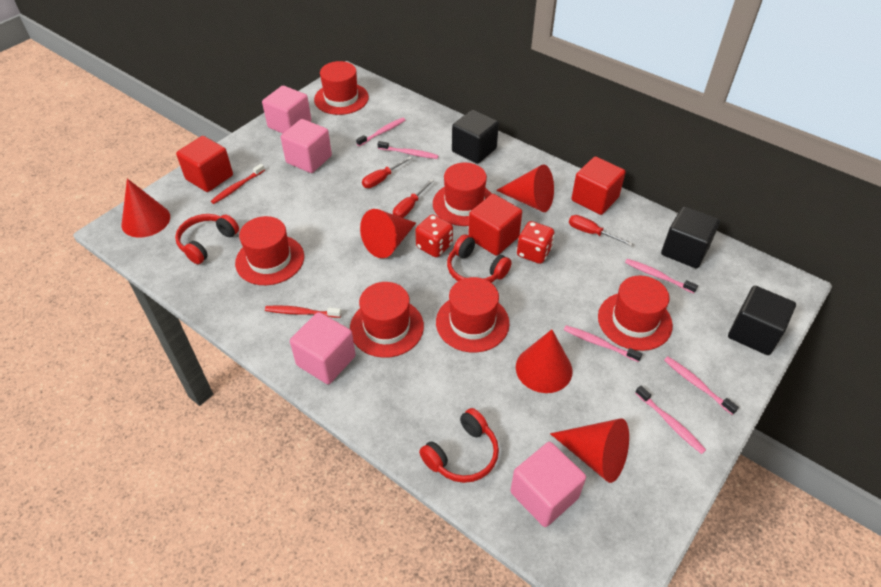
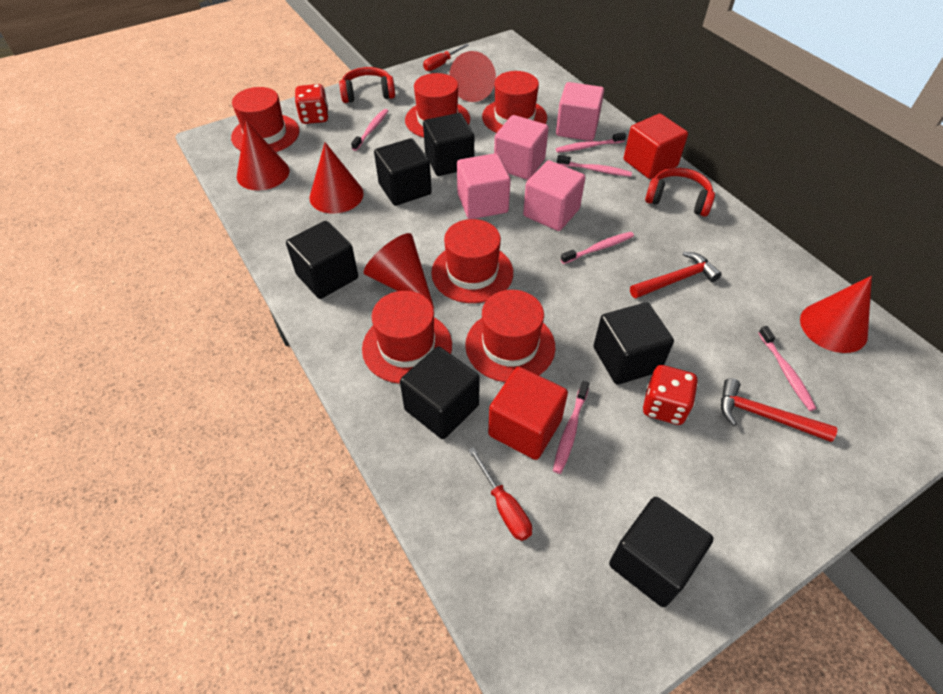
black cube: 3 -> 6
red cube: 3 -> 2
red hammer: 0 -> 2
red headphones: 3 -> 2
red screwdriver: 3 -> 2
red toothbrush: 2 -> 0

